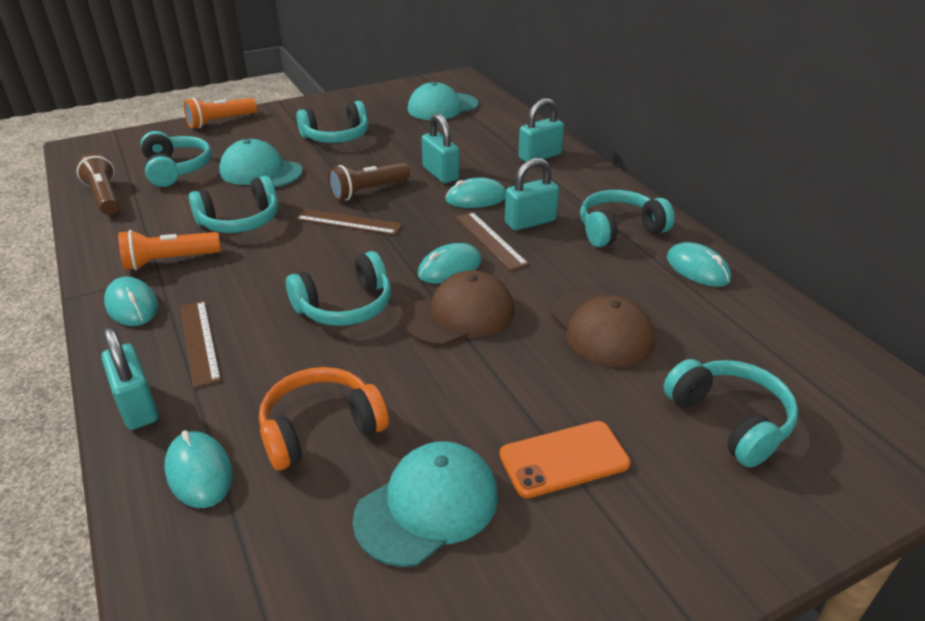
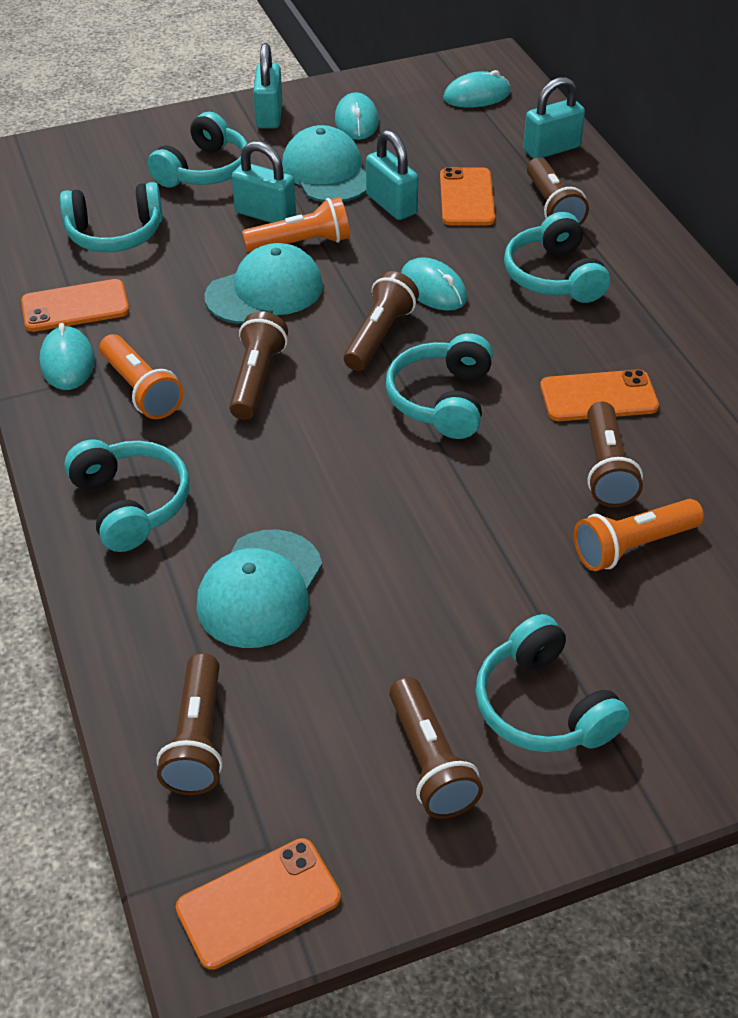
brown cap: 2 -> 0
brown flashlight: 2 -> 6
brown ruler: 3 -> 0
orange flashlight: 2 -> 3
orange headphones: 1 -> 0
orange phone: 1 -> 4
turquoise mouse: 5 -> 4

